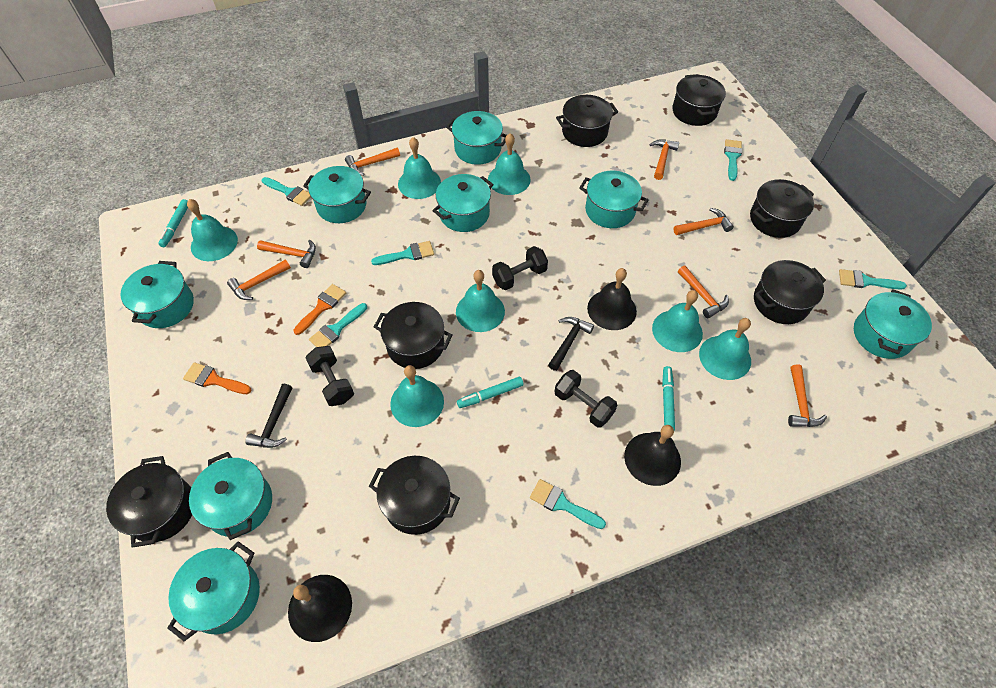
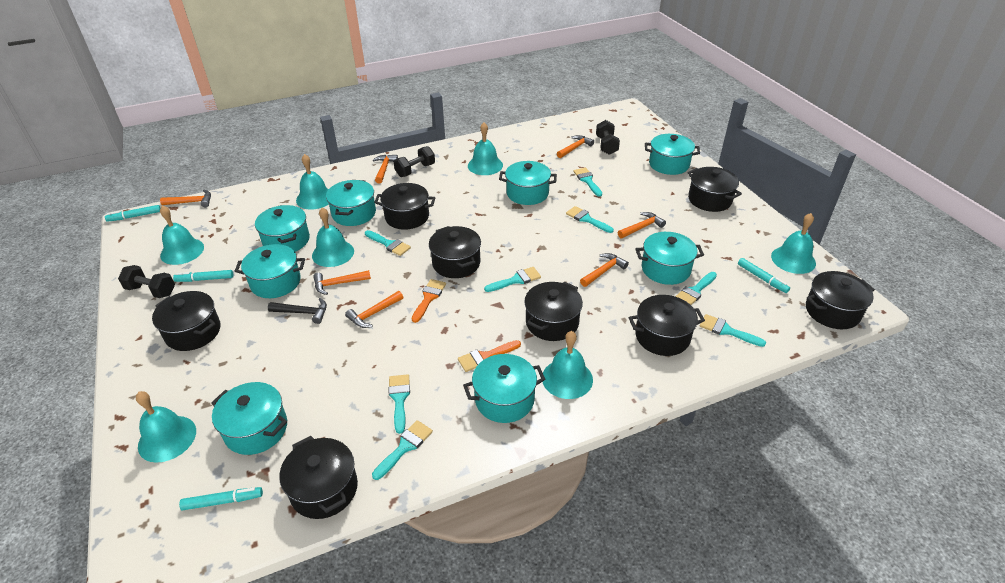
black bell: 3 -> 0
black hammer: 2 -> 1
black pot: 7 -> 8
turquoise brush: 6 -> 8
turquoise marker: 3 -> 4

